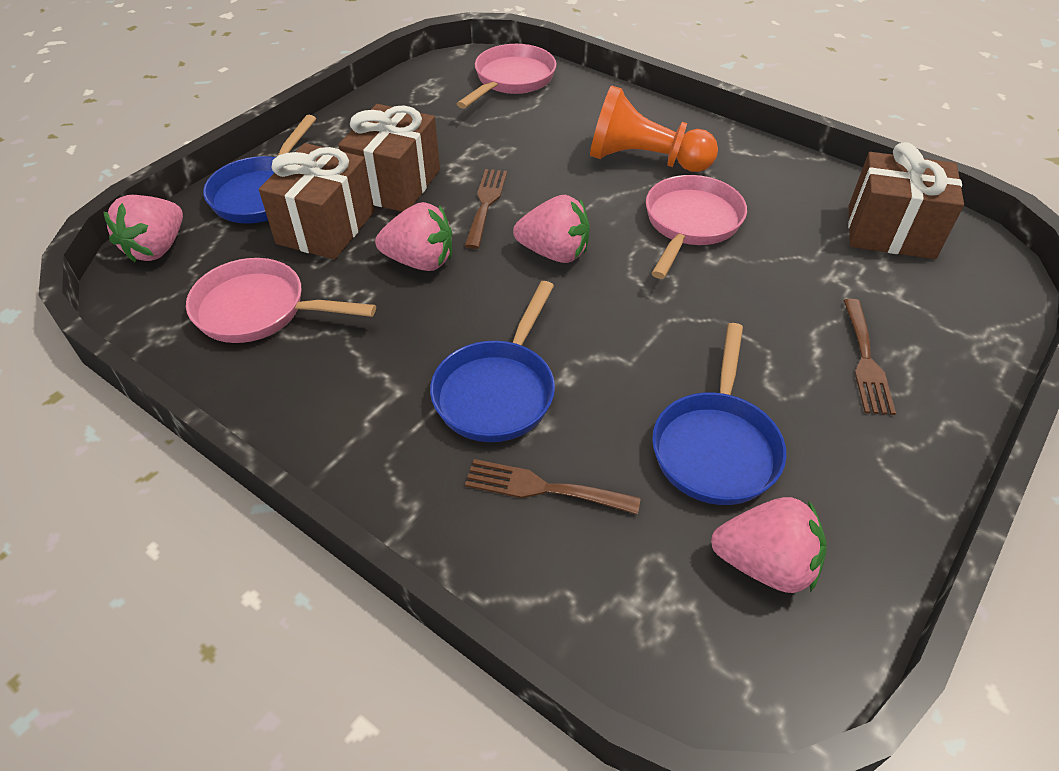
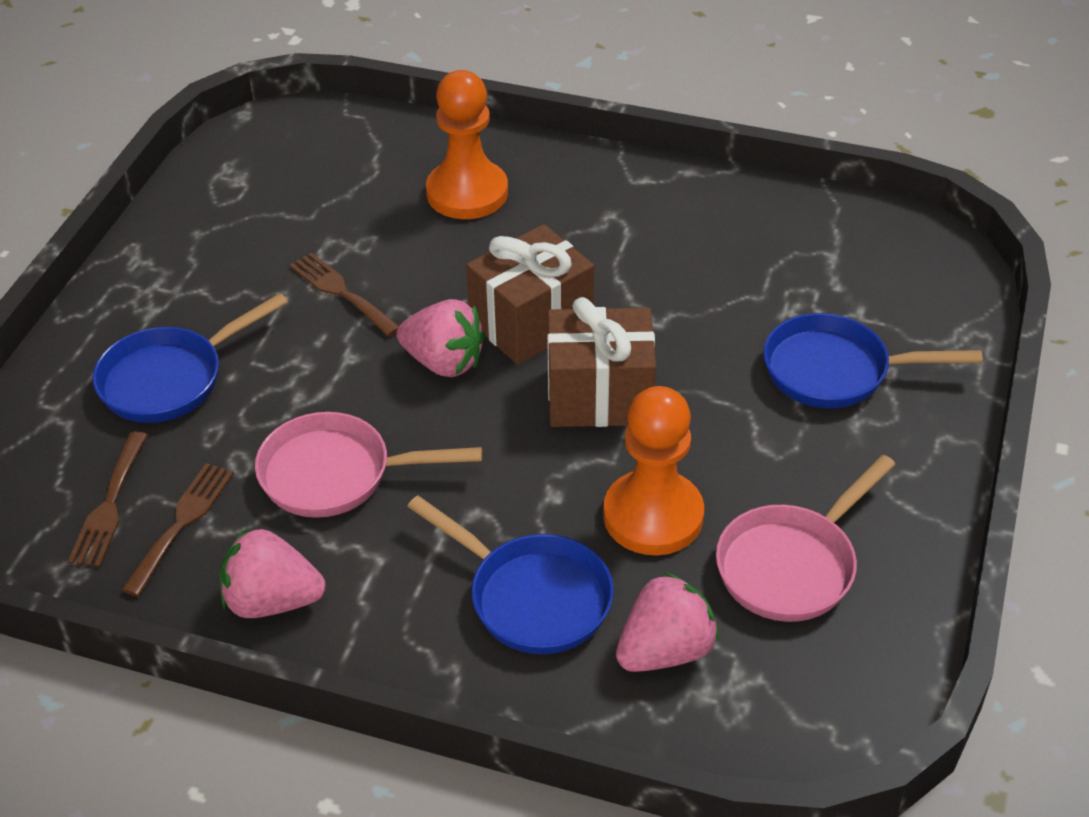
brown gift: 3 -> 2
orange pawn: 1 -> 2
pink pan: 3 -> 2
pink strawberry: 4 -> 3

